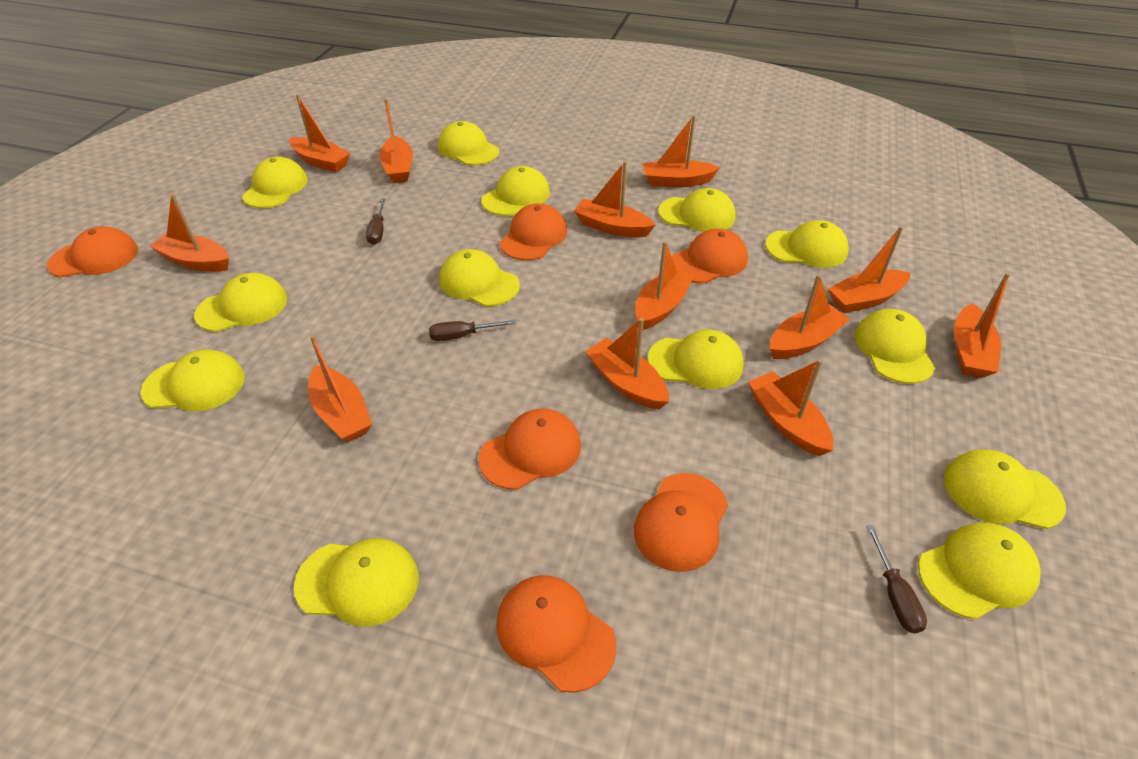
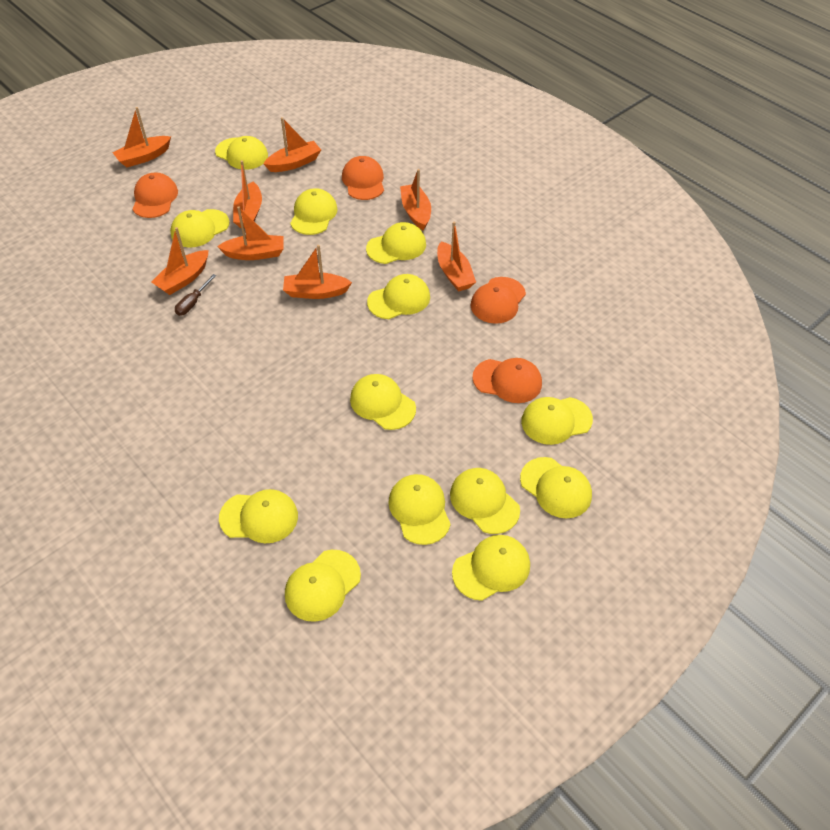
brown screwdriver: 3 -> 1
orange boat: 12 -> 8
orange cap: 6 -> 4

